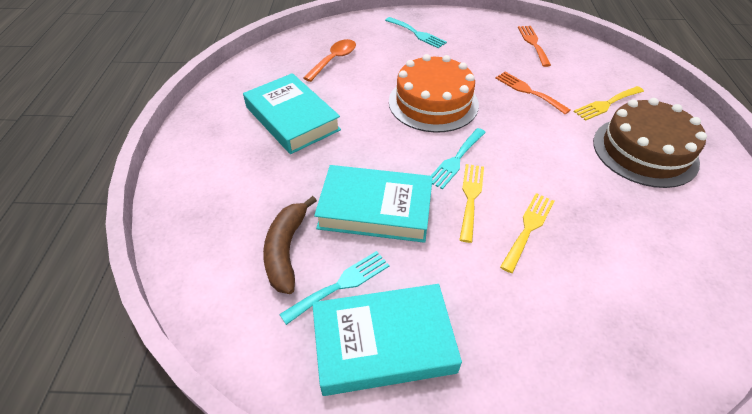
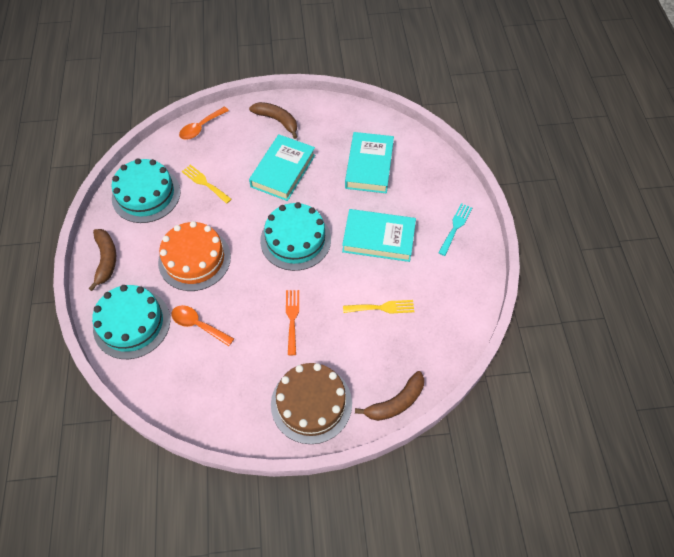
brown banana: 1 -> 3
orange fork: 2 -> 1
orange spoon: 1 -> 2
turquoise cake: 0 -> 3
turquoise fork: 3 -> 1
yellow fork: 3 -> 2

